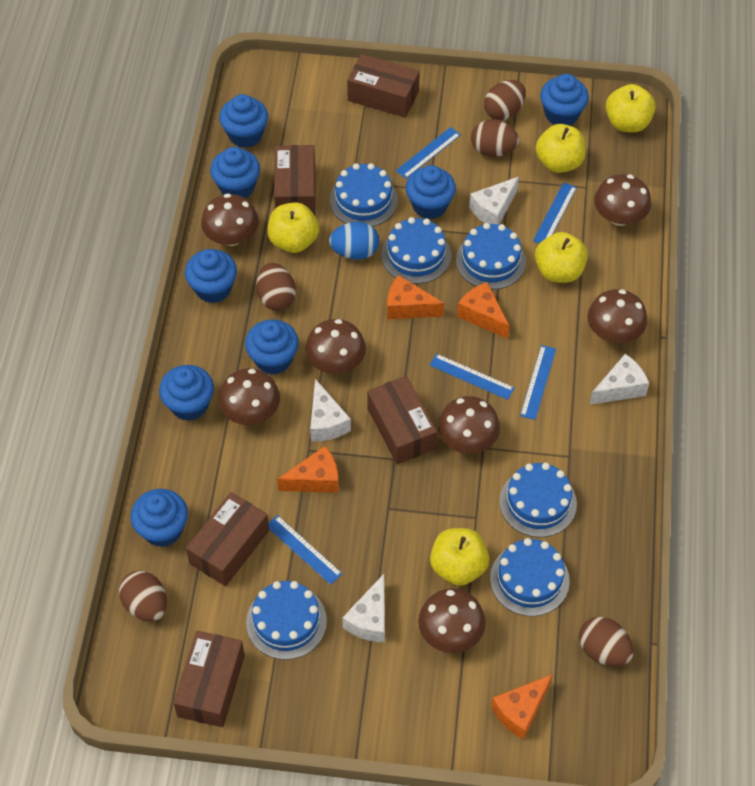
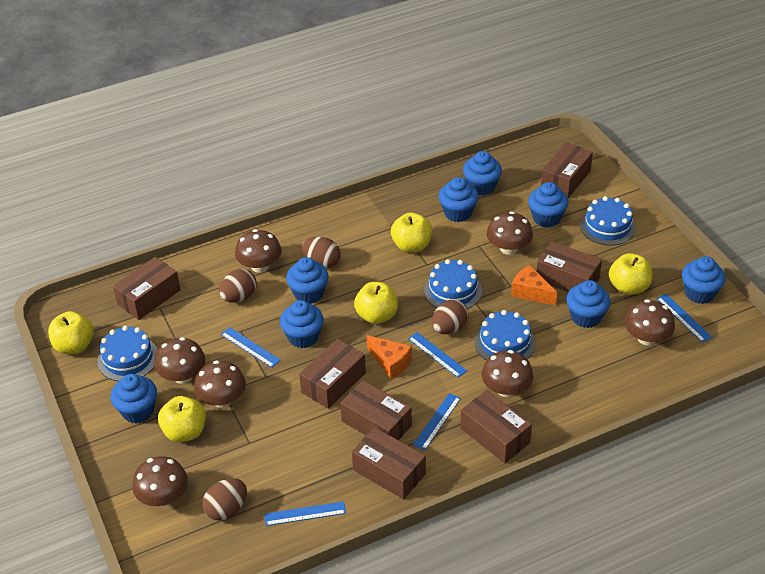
blue cake: 6 -> 4
blue egg: 1 -> 0
brown box: 5 -> 7
brown egg: 5 -> 4
orange cheese: 4 -> 2
white cheese: 4 -> 0

